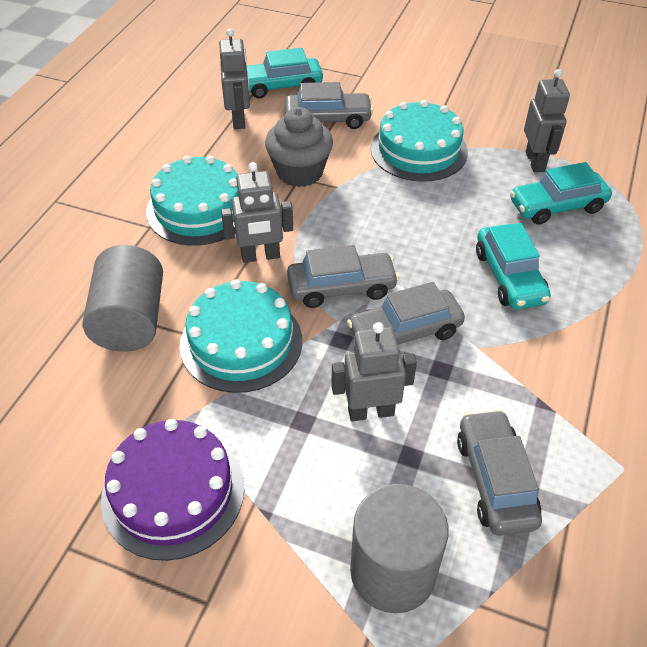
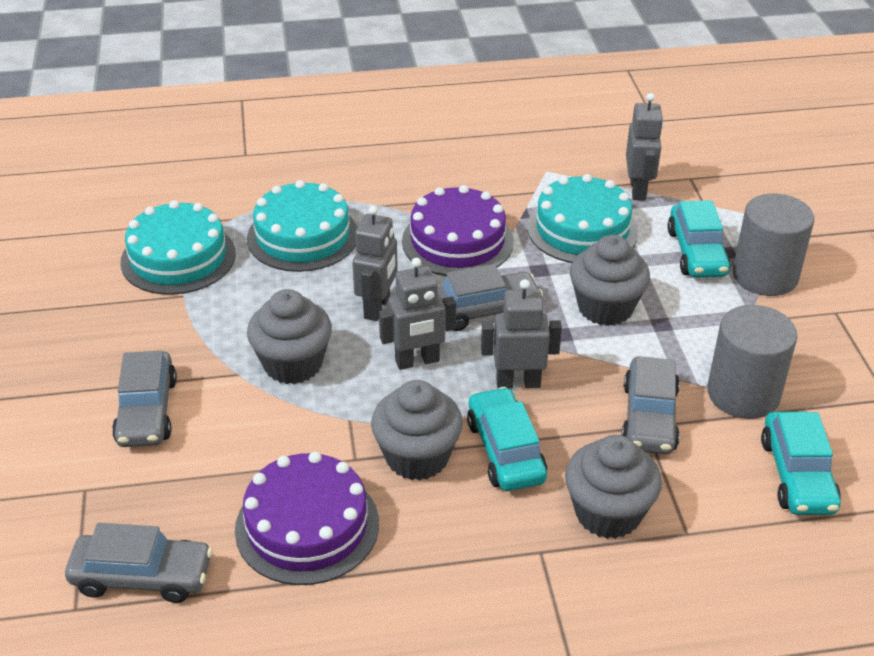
grey cupcake: 1 -> 4
purple cake: 1 -> 2

